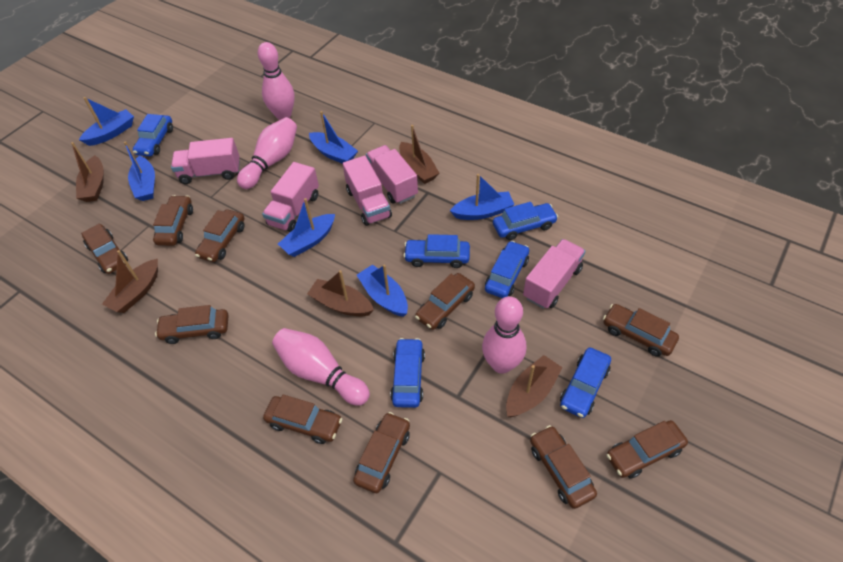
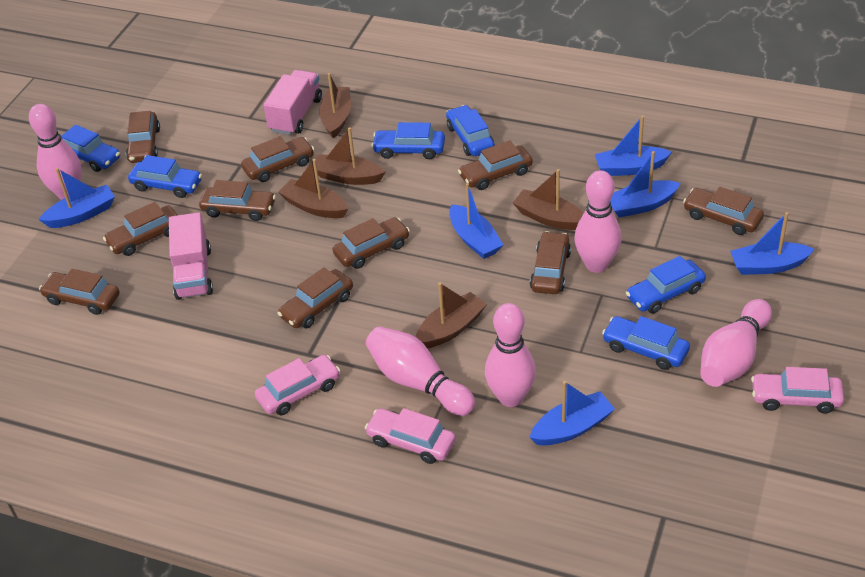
pink bowling pin: 4 -> 5
pink car: 0 -> 3
pink truck: 5 -> 2

